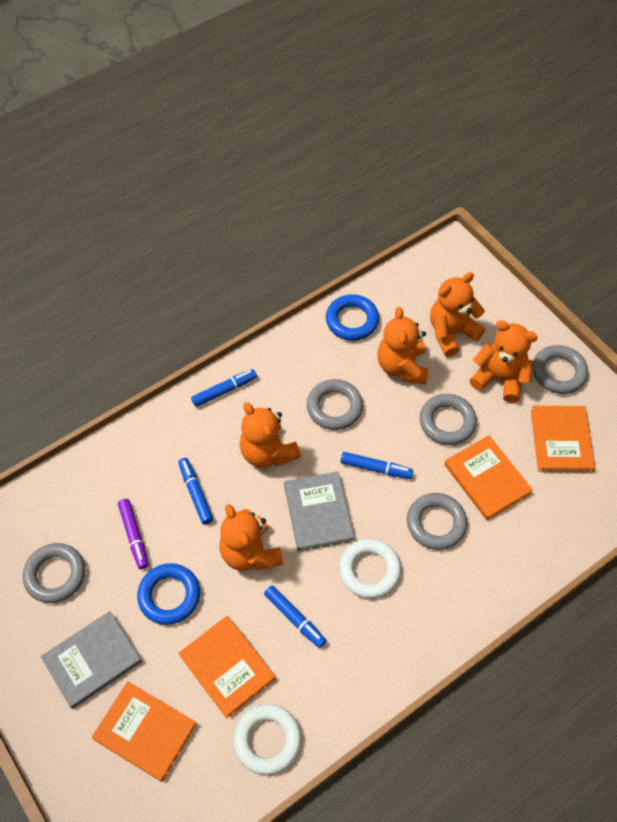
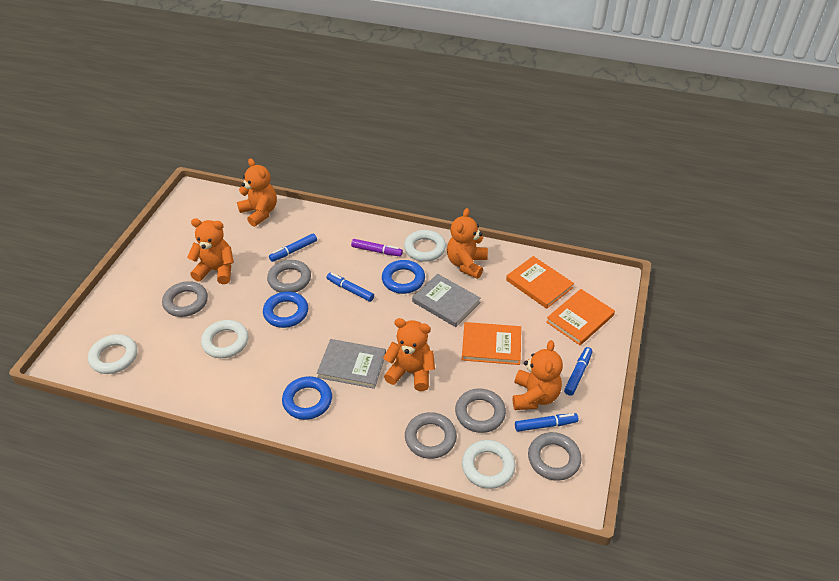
blue ring: 2 -> 3
orange book: 4 -> 3
white ring: 2 -> 4

